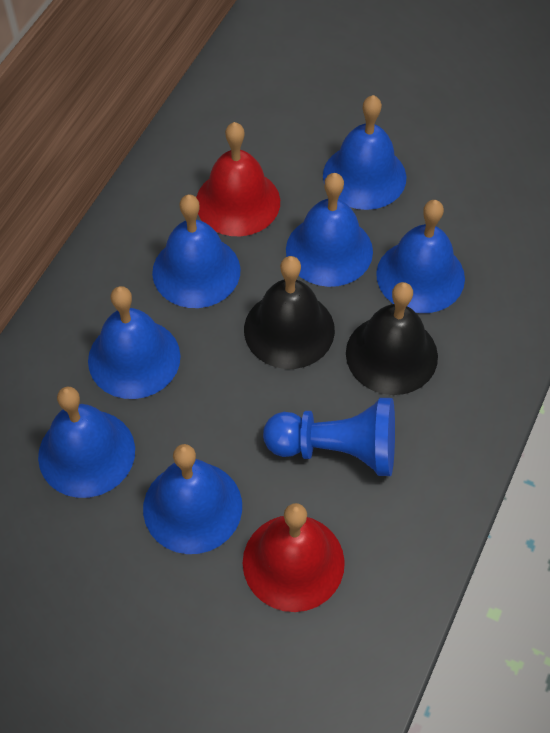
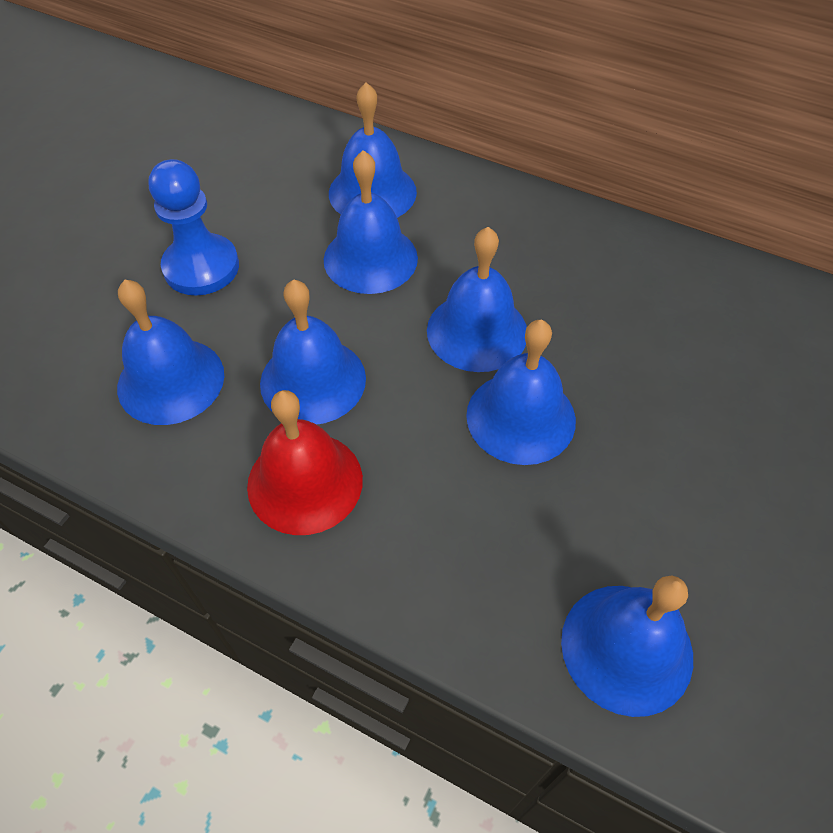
black bell: 2 -> 0
red bell: 2 -> 1

